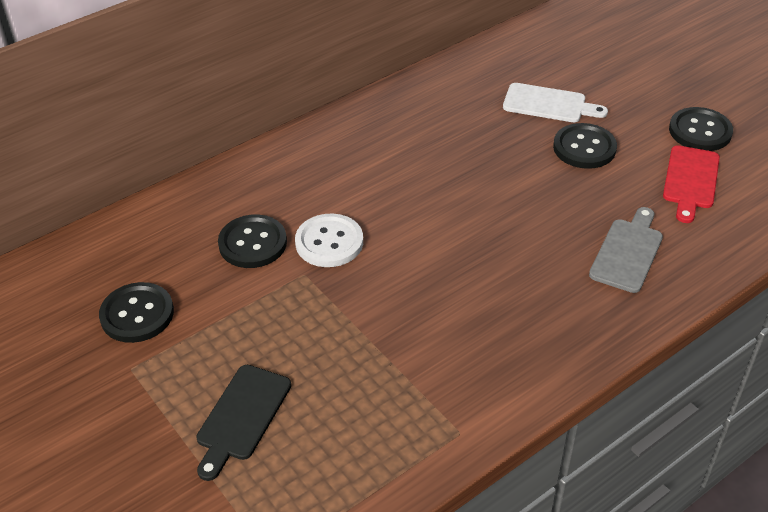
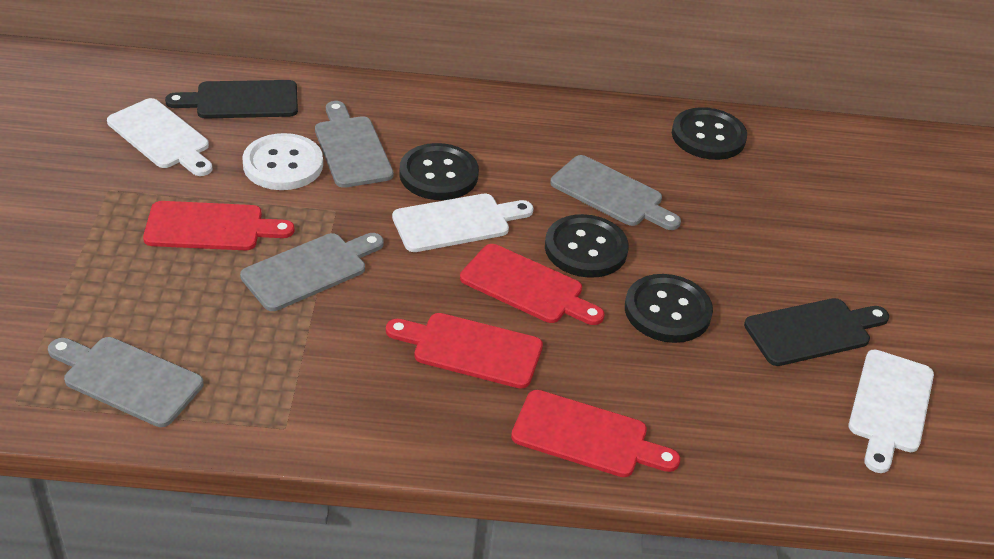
black cutting board: 1 -> 2
grey cutting board: 1 -> 4
red cutting board: 1 -> 4
white cutting board: 1 -> 3

